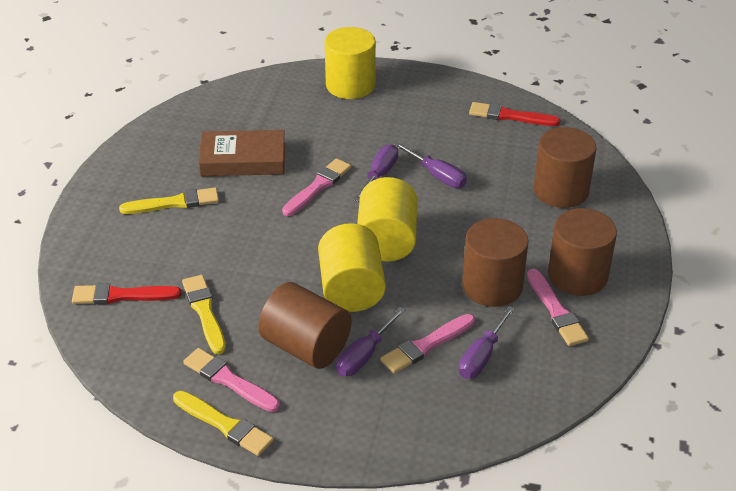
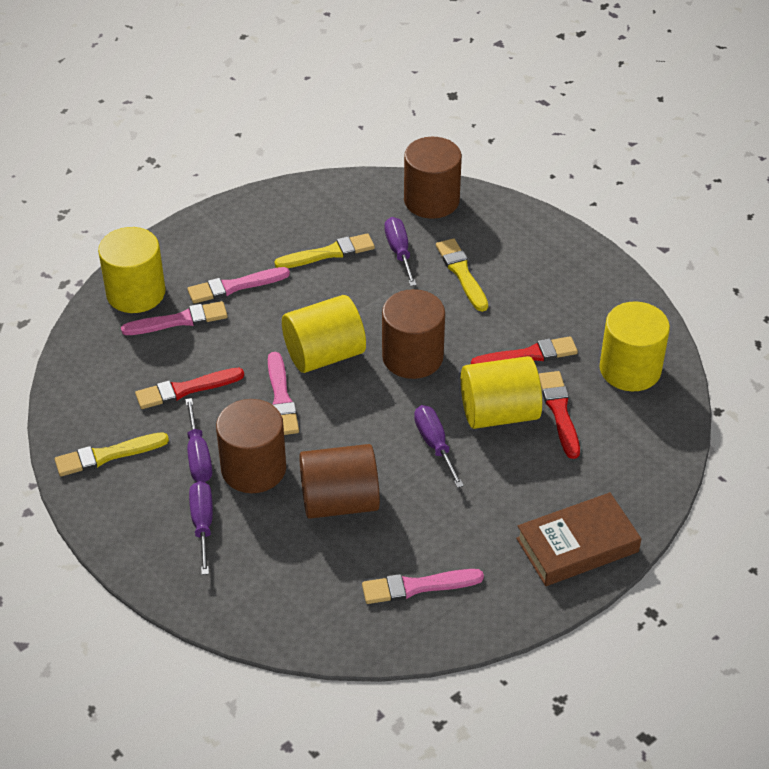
red brush: 2 -> 3
yellow cylinder: 3 -> 4

